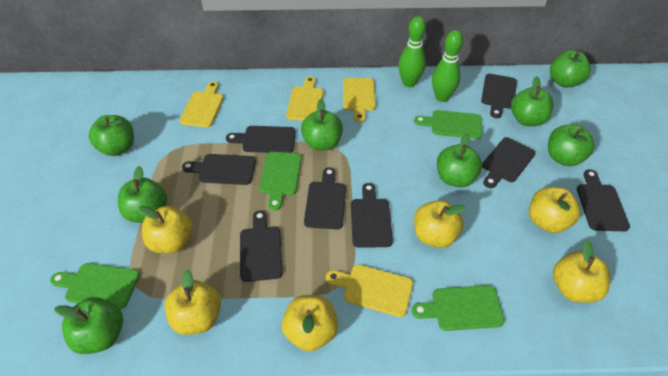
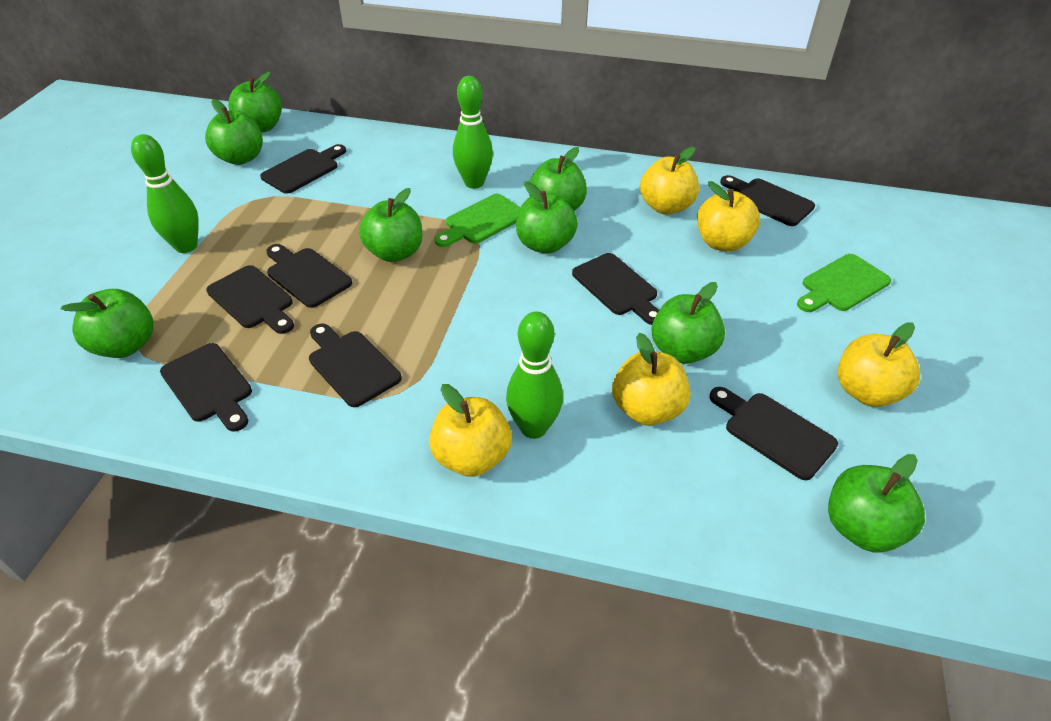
green bowling pin: 2 -> 3
green cutting board: 4 -> 2
yellow apple: 6 -> 5
yellow cutting board: 4 -> 0

